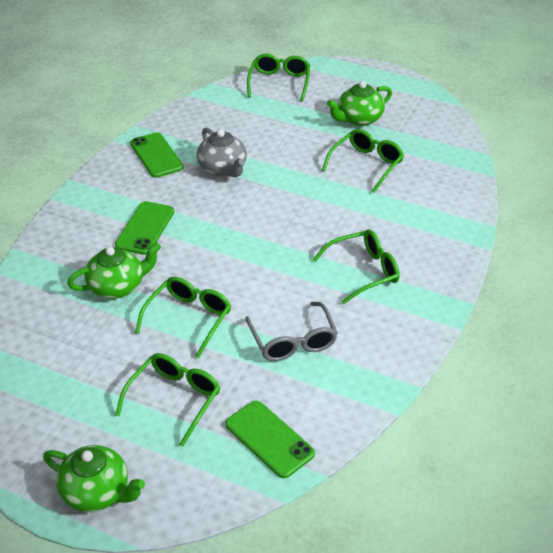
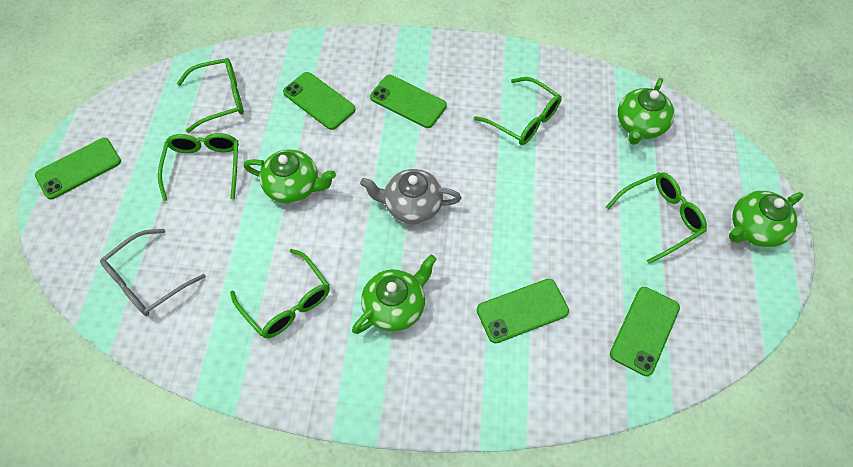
green phone: 3 -> 5
green teapot: 3 -> 4

